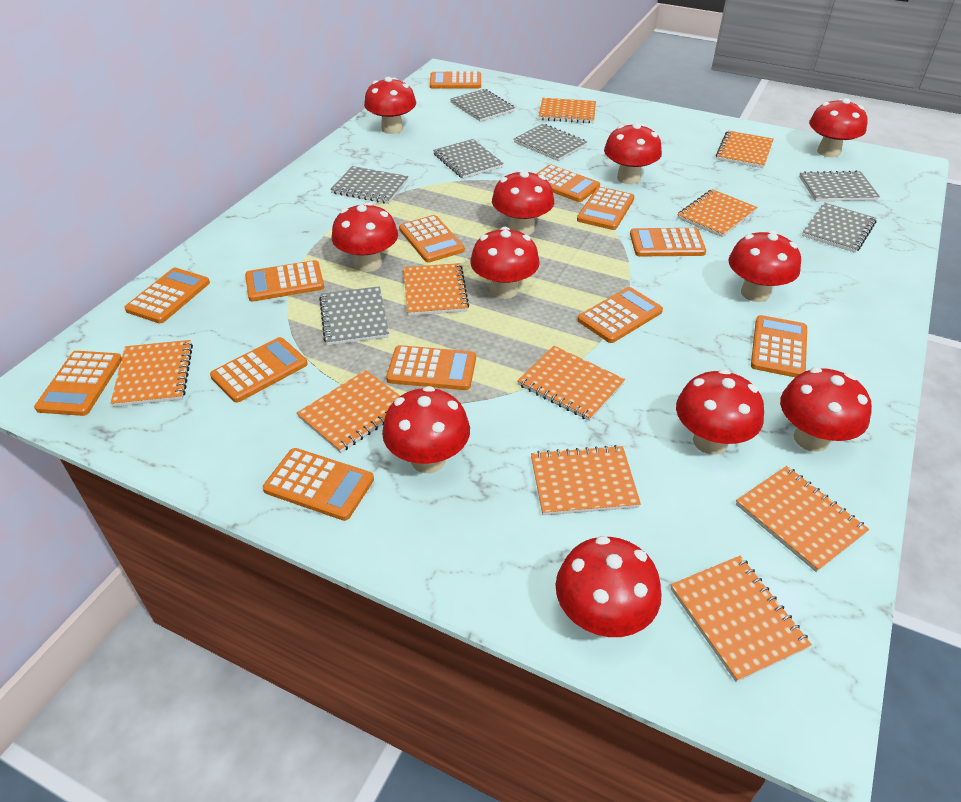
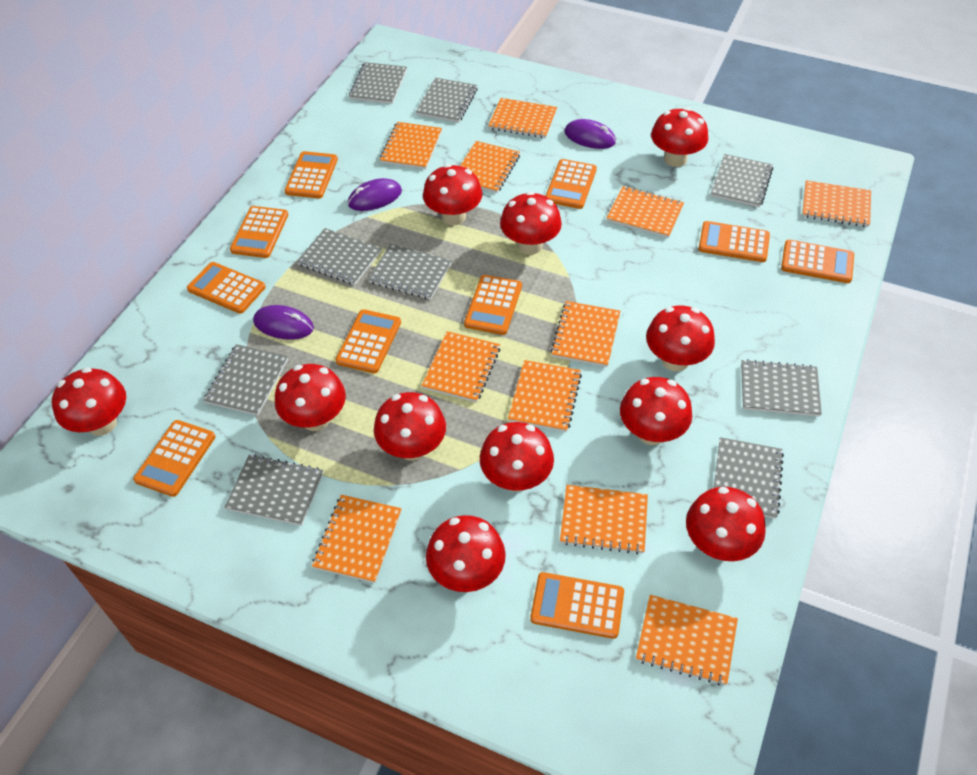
grey notebook: 7 -> 9
orange calculator: 13 -> 10
orange notebook: 10 -> 11
purple mouse: 0 -> 3

